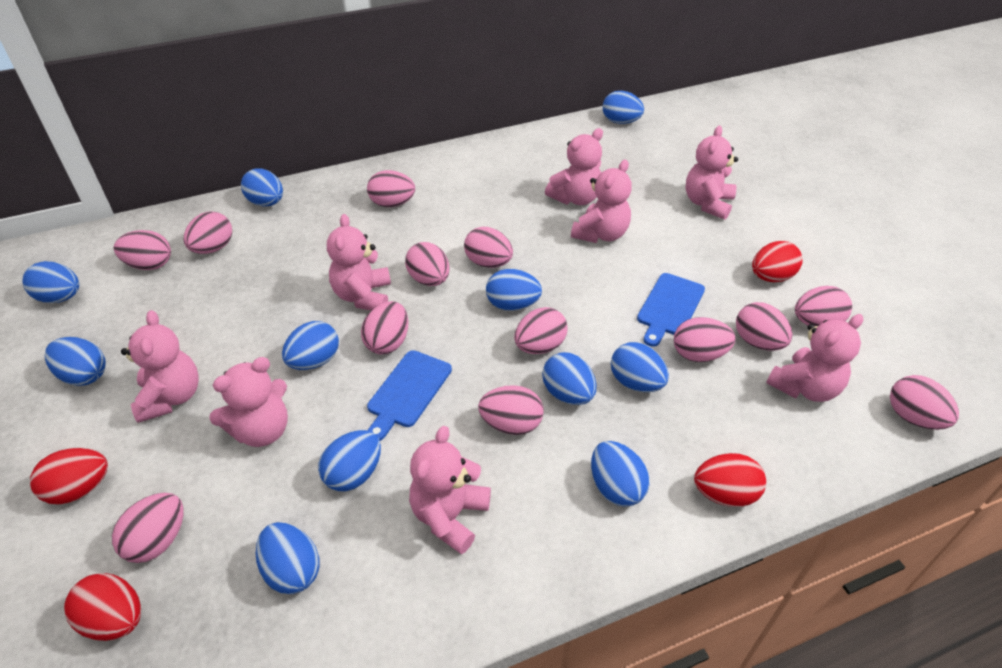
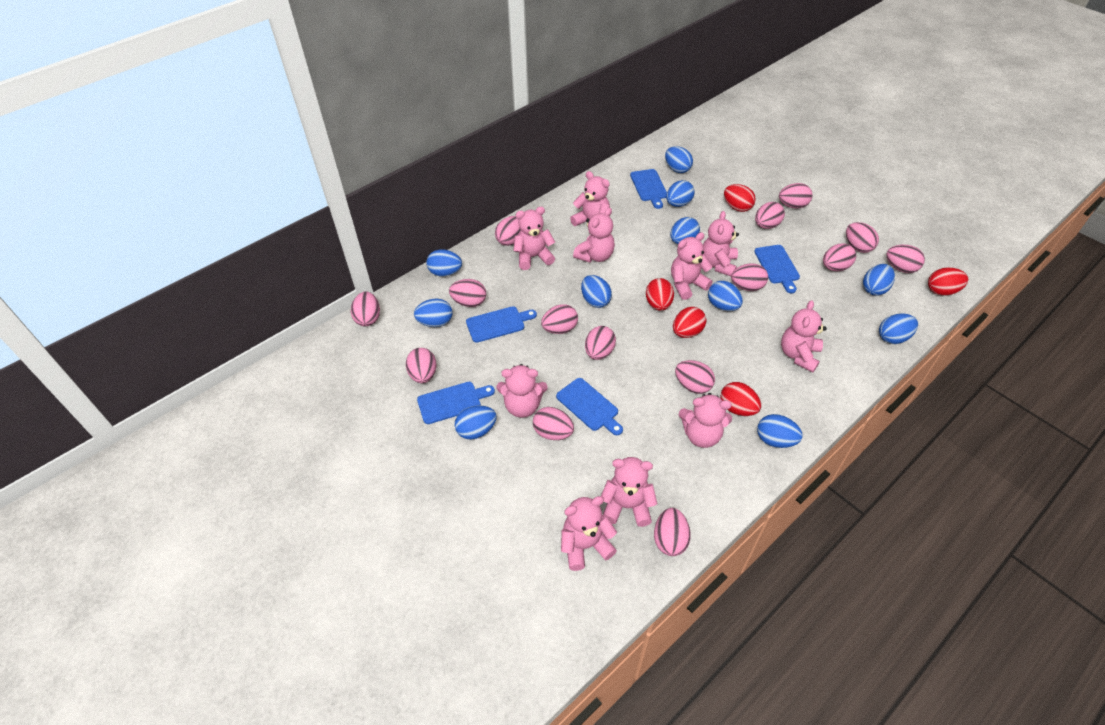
blue cutting board: 2 -> 5
pink egg: 13 -> 15
pink teddy bear: 8 -> 10
red egg: 4 -> 5

